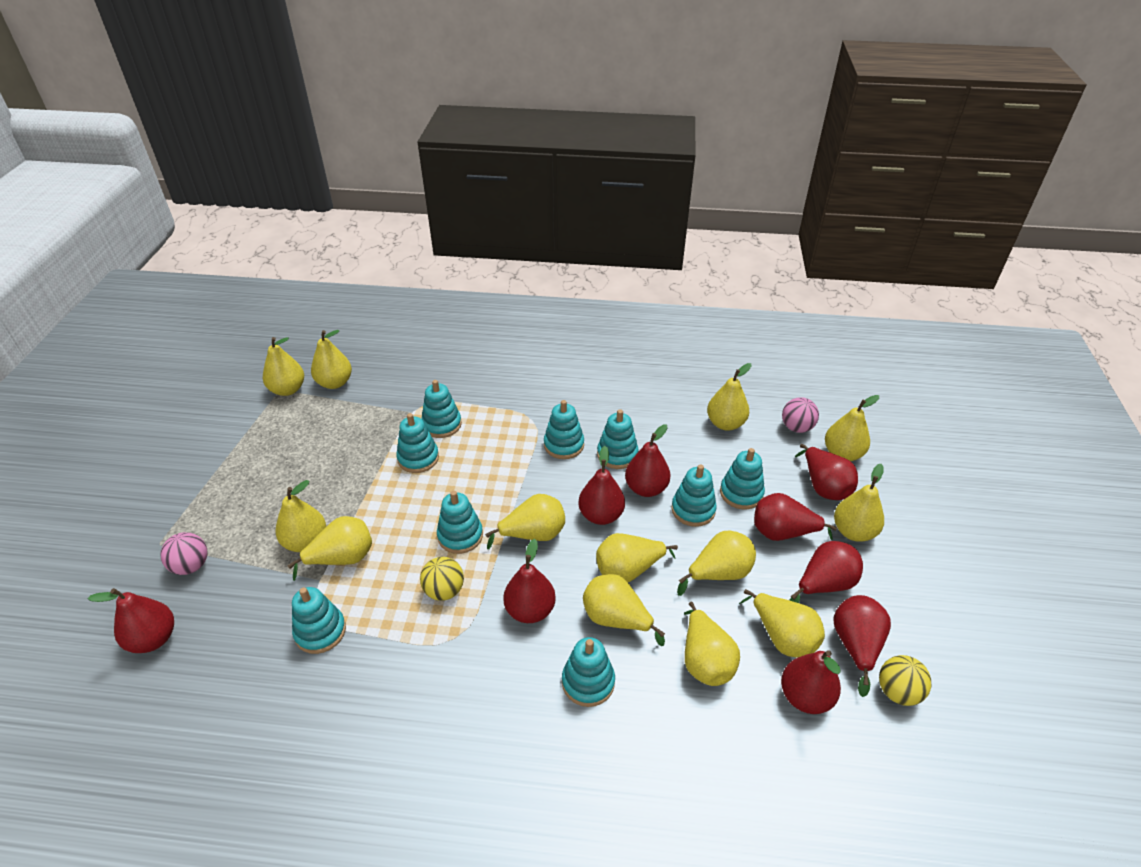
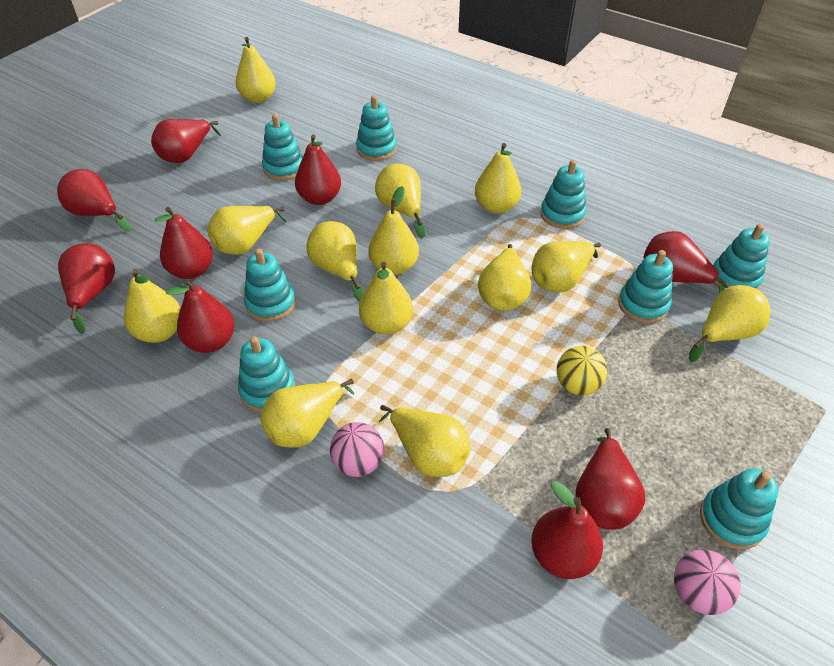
turquoise stacking toy: 9 -> 8
yellow ball: 2 -> 1

